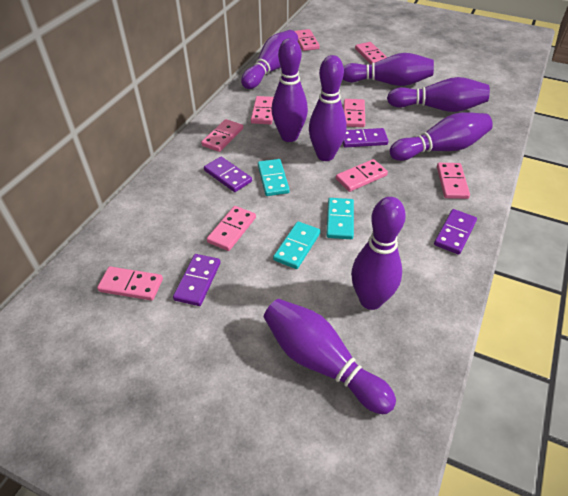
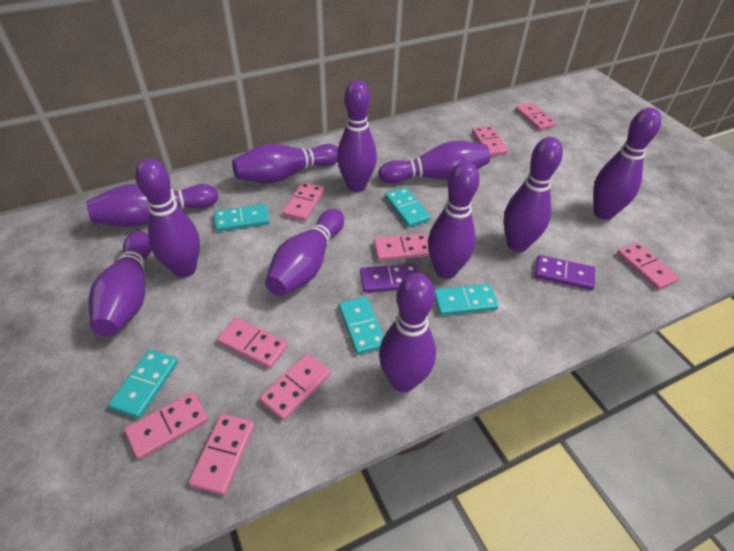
purple bowling pin: 8 -> 11
purple domino: 4 -> 2
turquoise domino: 3 -> 5

